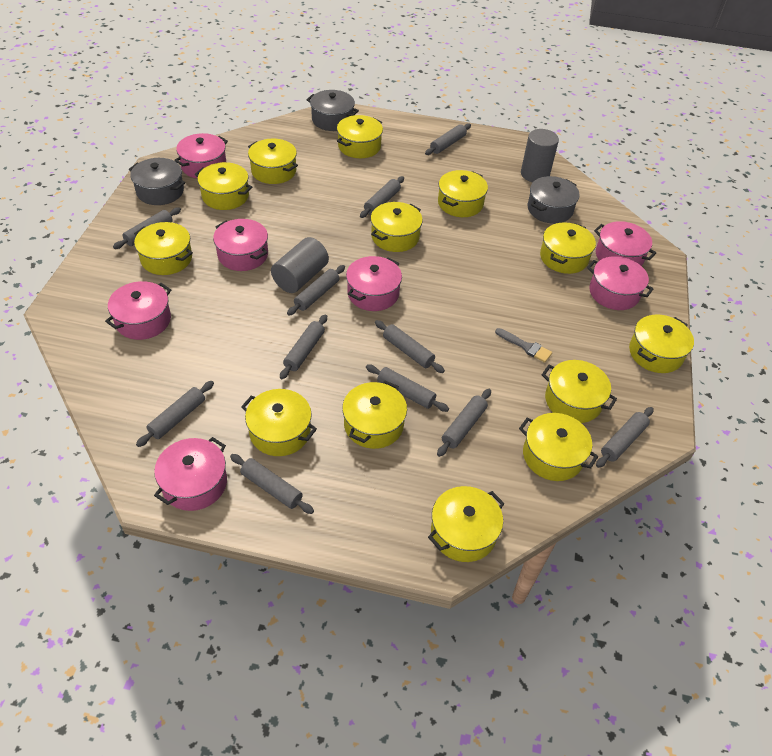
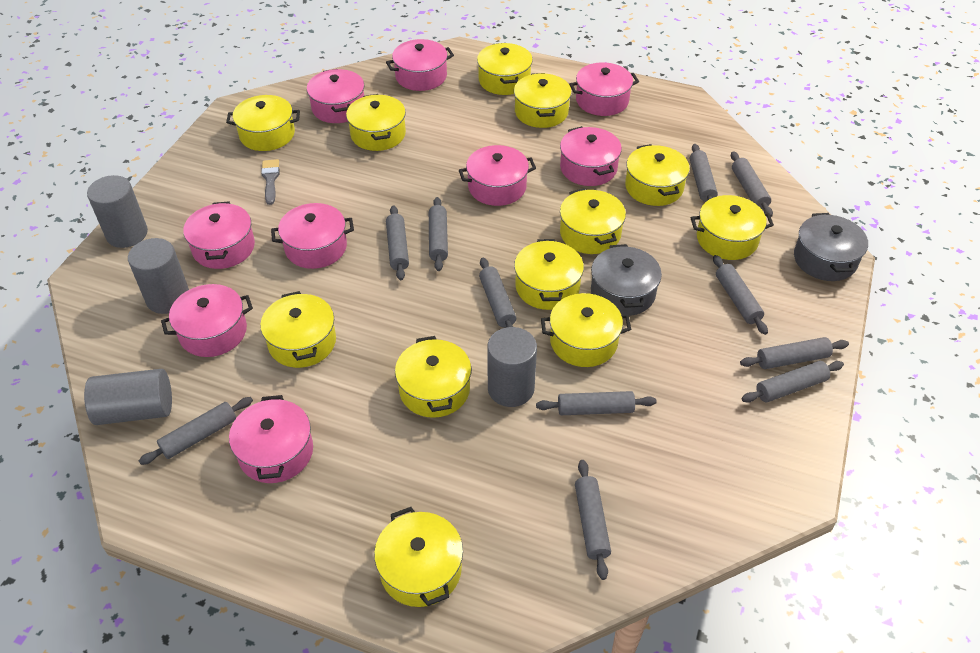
grey cylinder: 2 -> 4
grey pot: 3 -> 2
pink pot: 7 -> 9
yellow pot: 13 -> 12

